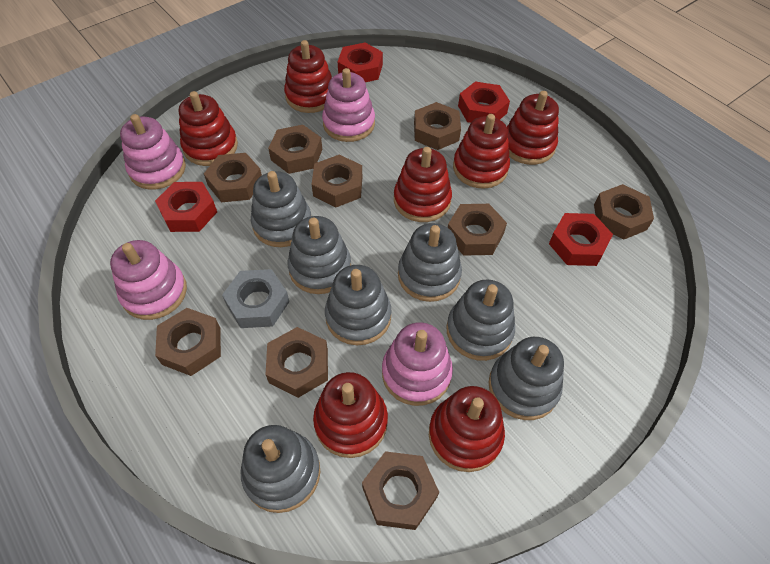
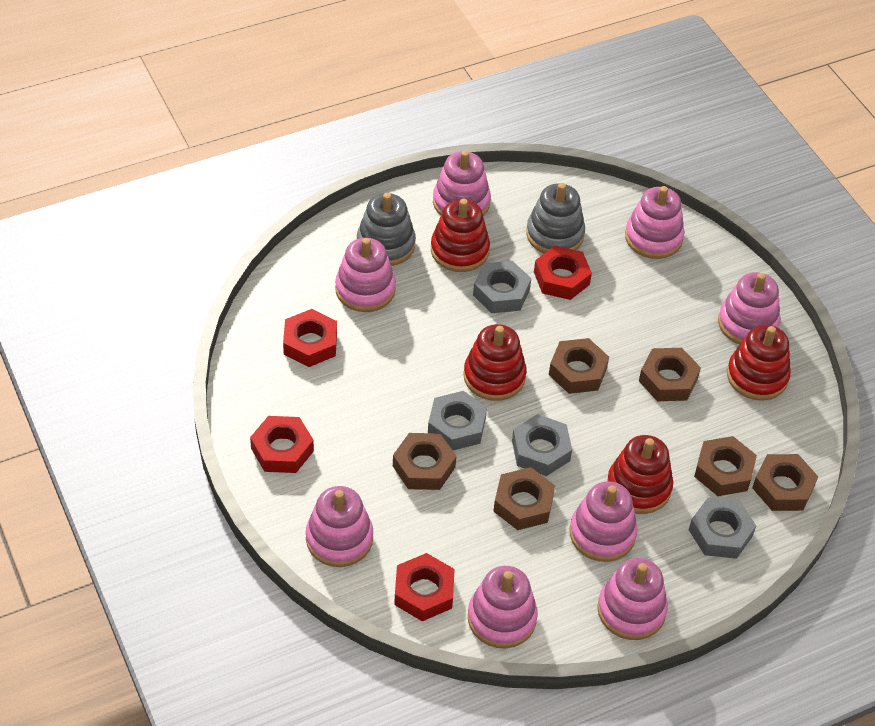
brown nut: 9 -> 6
grey nut: 1 -> 4
grey stacking toy: 7 -> 2
pink stacking toy: 4 -> 8
red stacking toy: 7 -> 4

